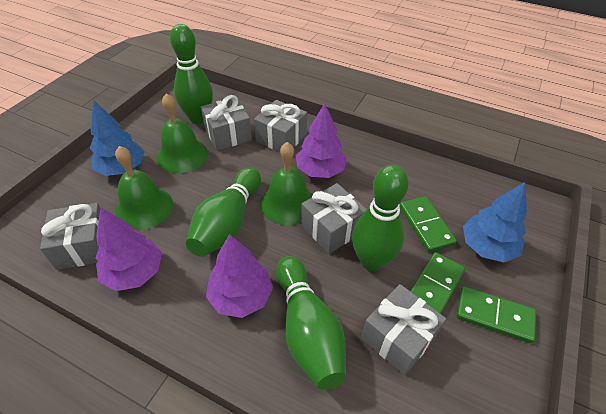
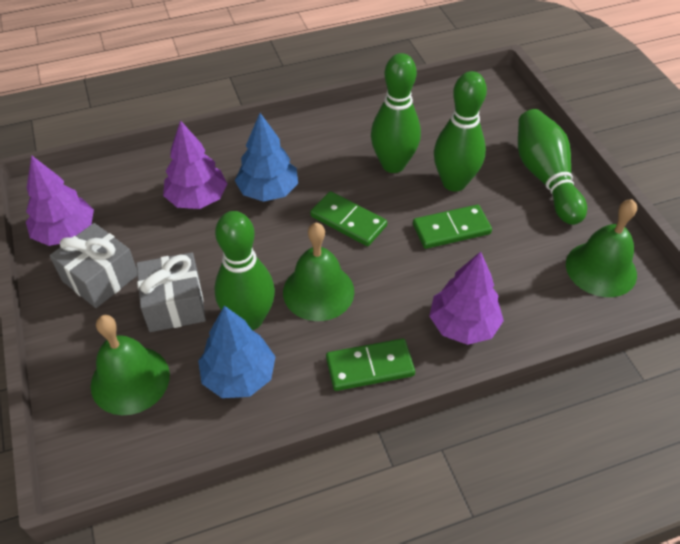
grey gift: 5 -> 2

